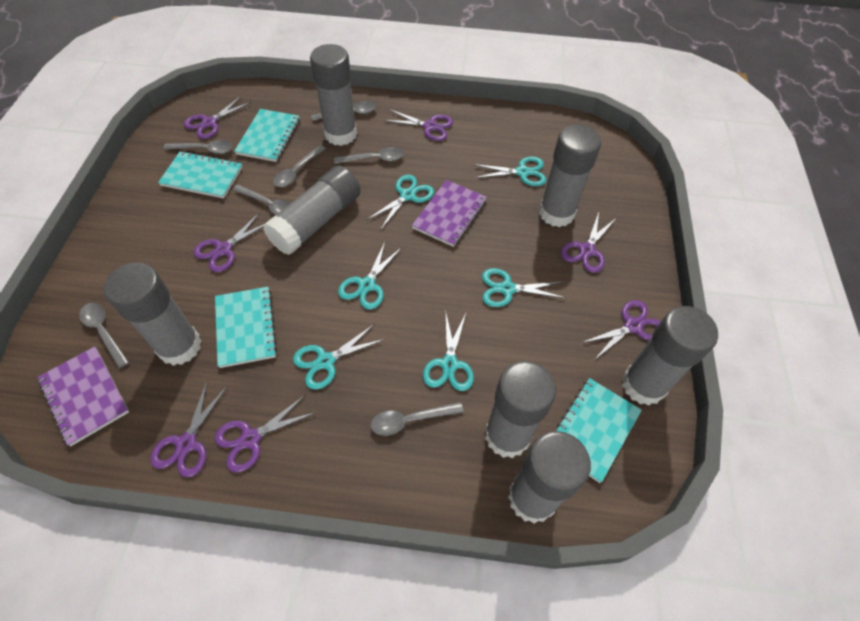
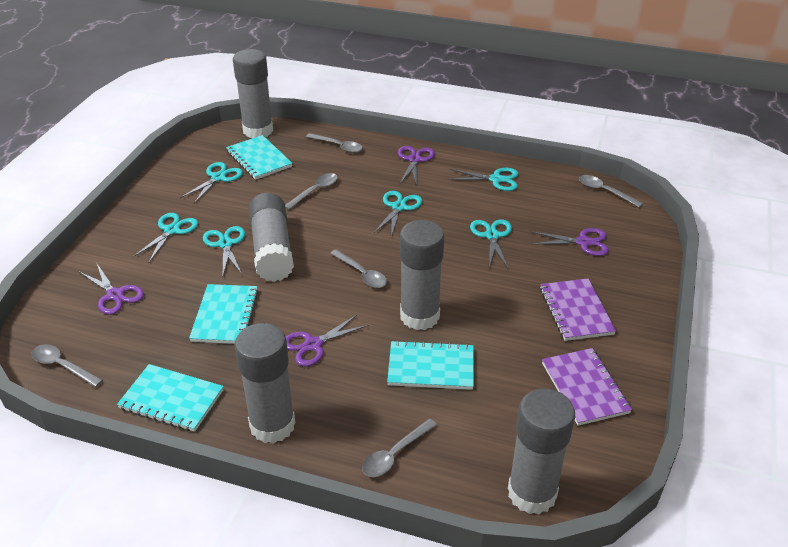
grey glue stick: 7 -> 5
grey spoon: 7 -> 6
purple scissors: 7 -> 4

